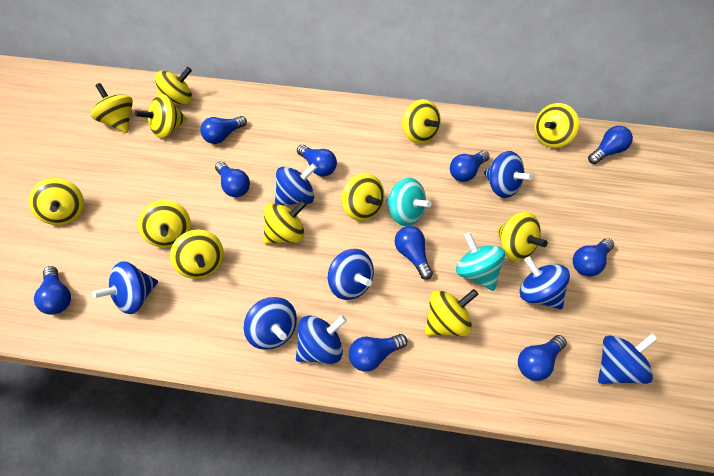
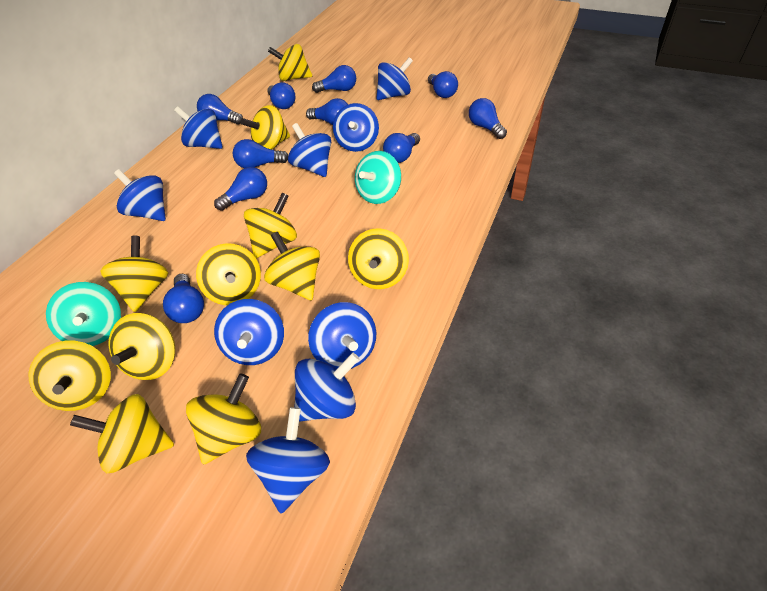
blue spinning top: 8 -> 9
yellow spinning top: 12 -> 11

